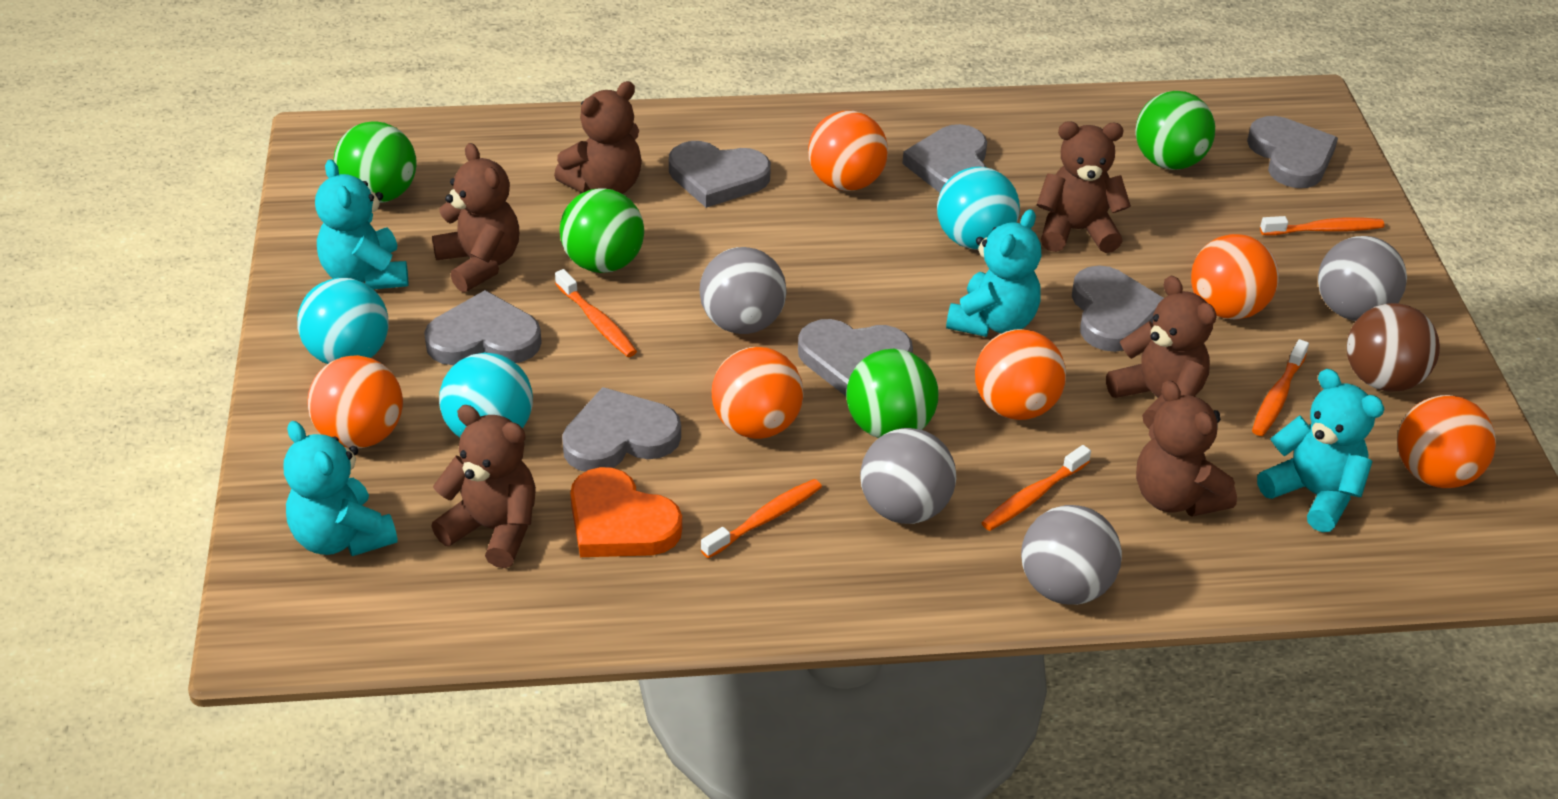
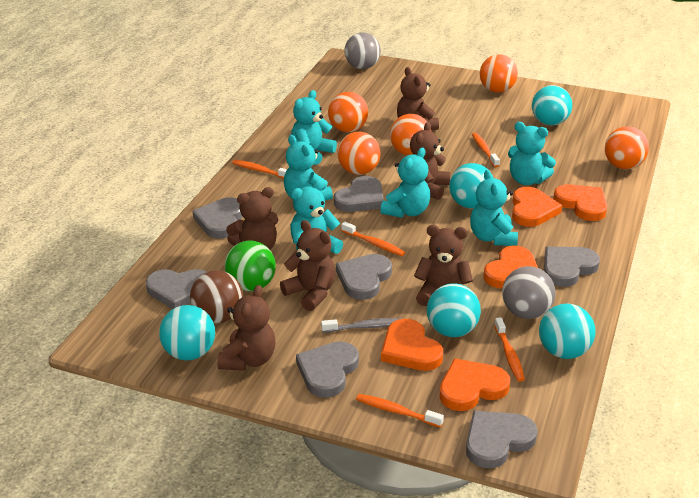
green ball: 4 -> 1
grey ball: 4 -> 2
grey toothbrush: 0 -> 1
orange ball: 6 -> 5
orange heart: 1 -> 5
turquoise ball: 3 -> 5
turquoise teddy bear: 4 -> 6

